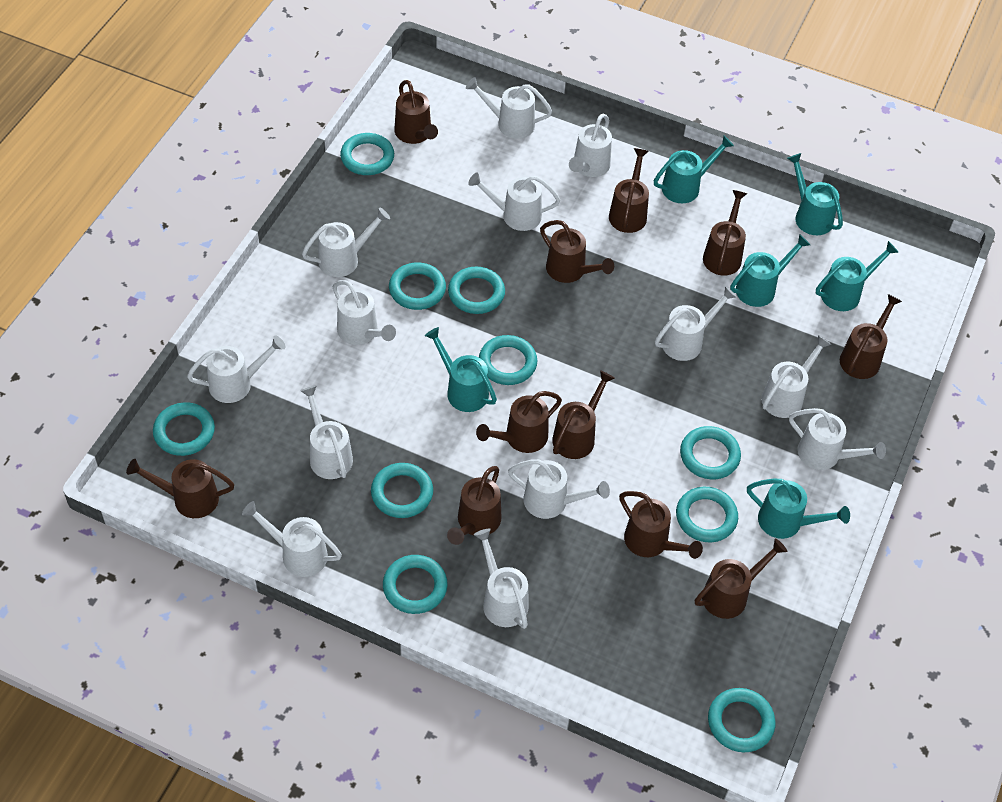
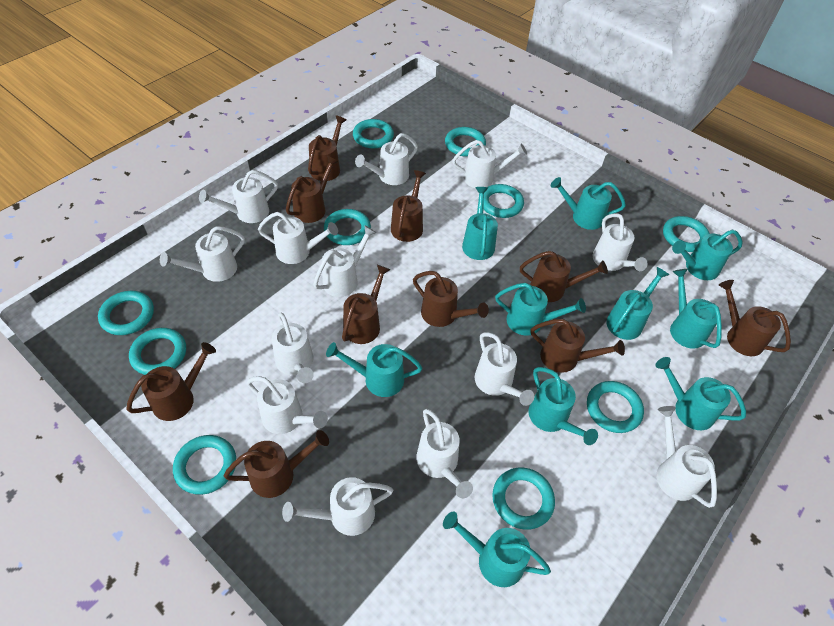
brown watering can: 11 -> 10
turquoise watering can: 6 -> 10

